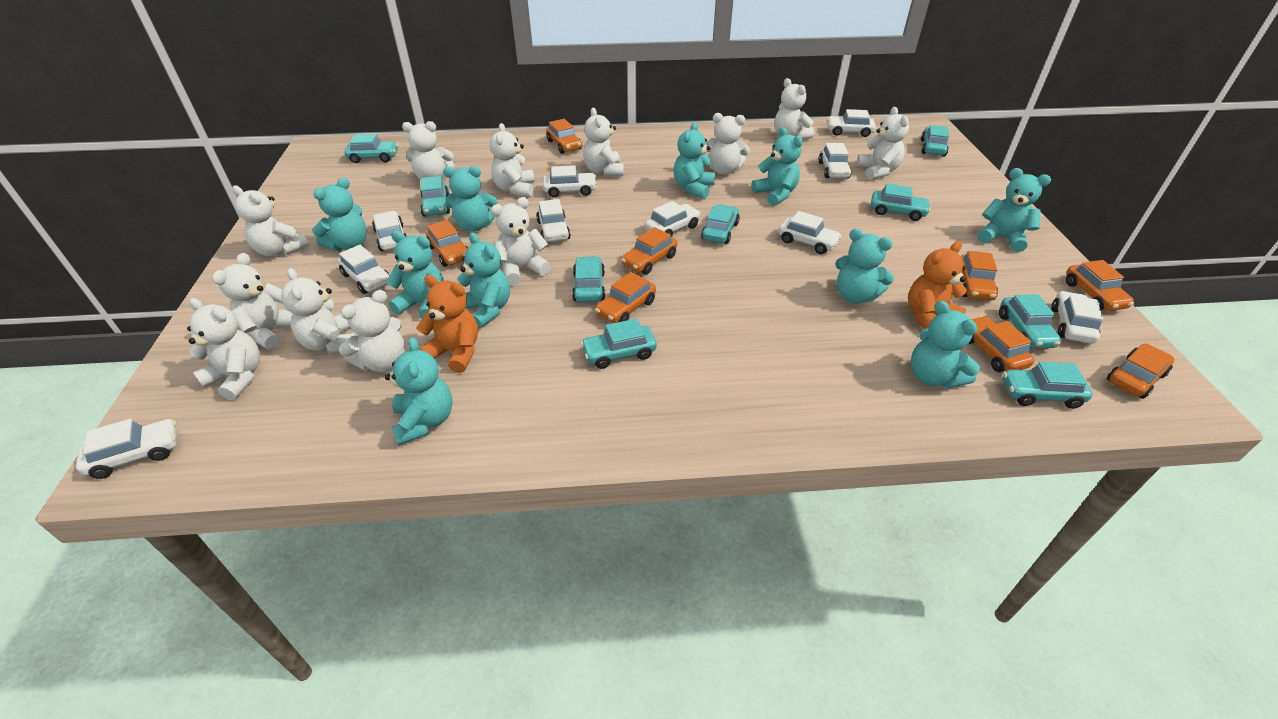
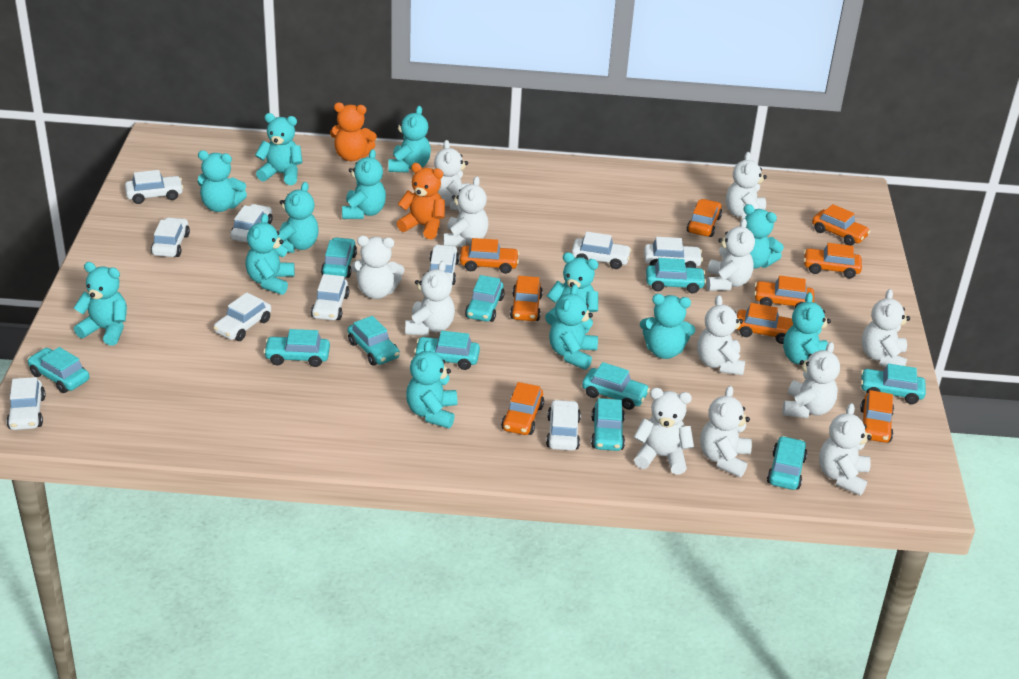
orange car: 8 -> 9
turquoise car: 9 -> 11
turquoise teddy bear: 10 -> 13

